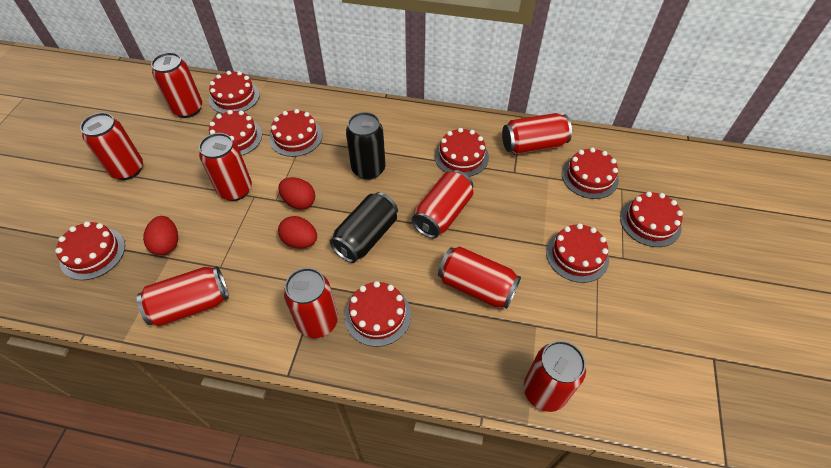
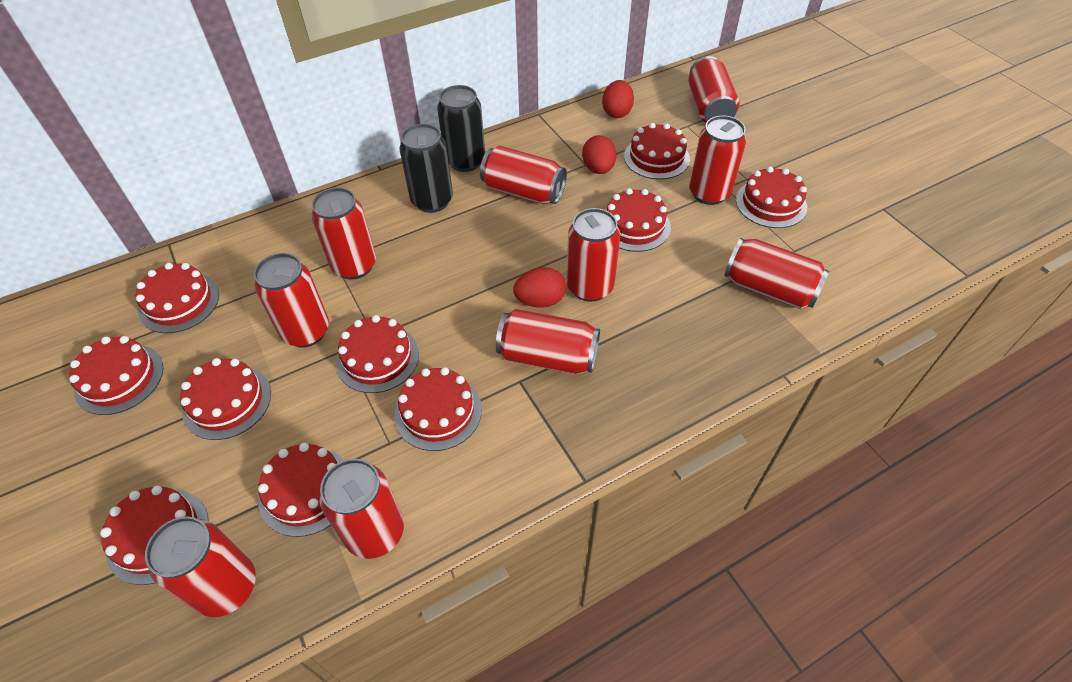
red cake: 9 -> 10
red can: 9 -> 10

